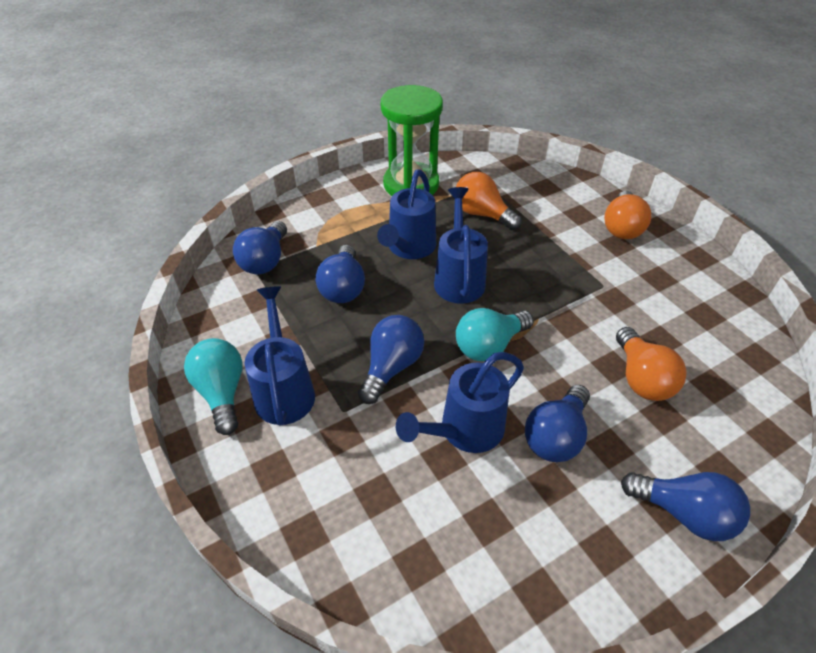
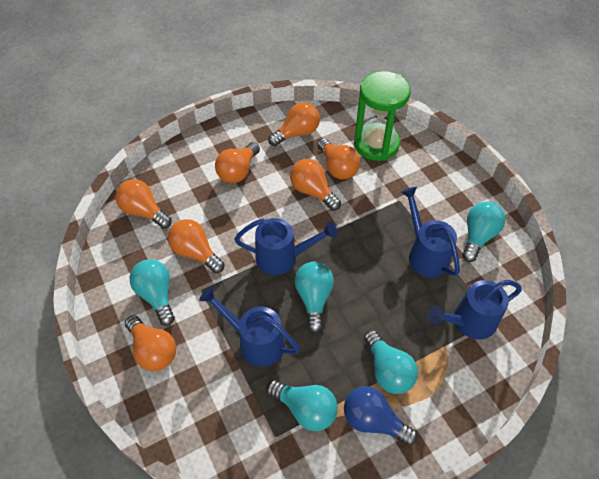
blue light bulb: 5 -> 1
orange light bulb: 3 -> 7
turquoise light bulb: 2 -> 5

